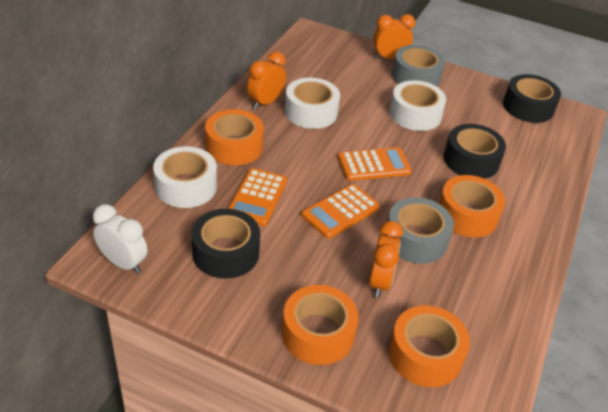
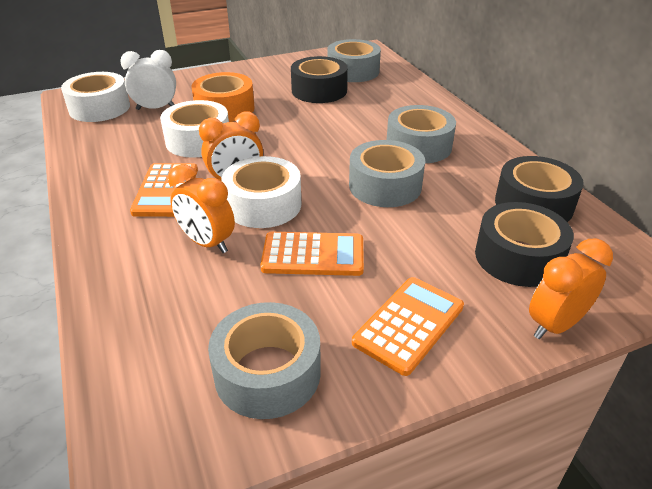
grey tape: 2 -> 4
orange tape: 4 -> 1

